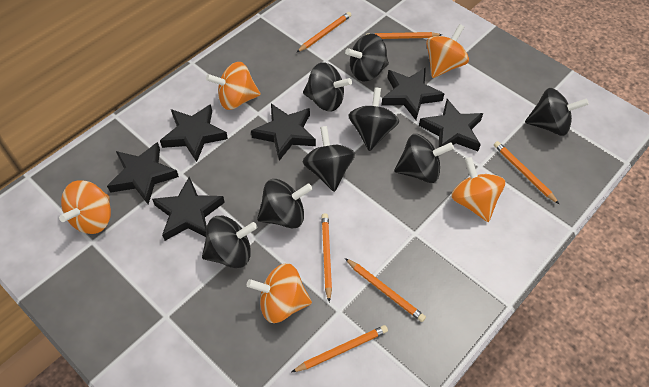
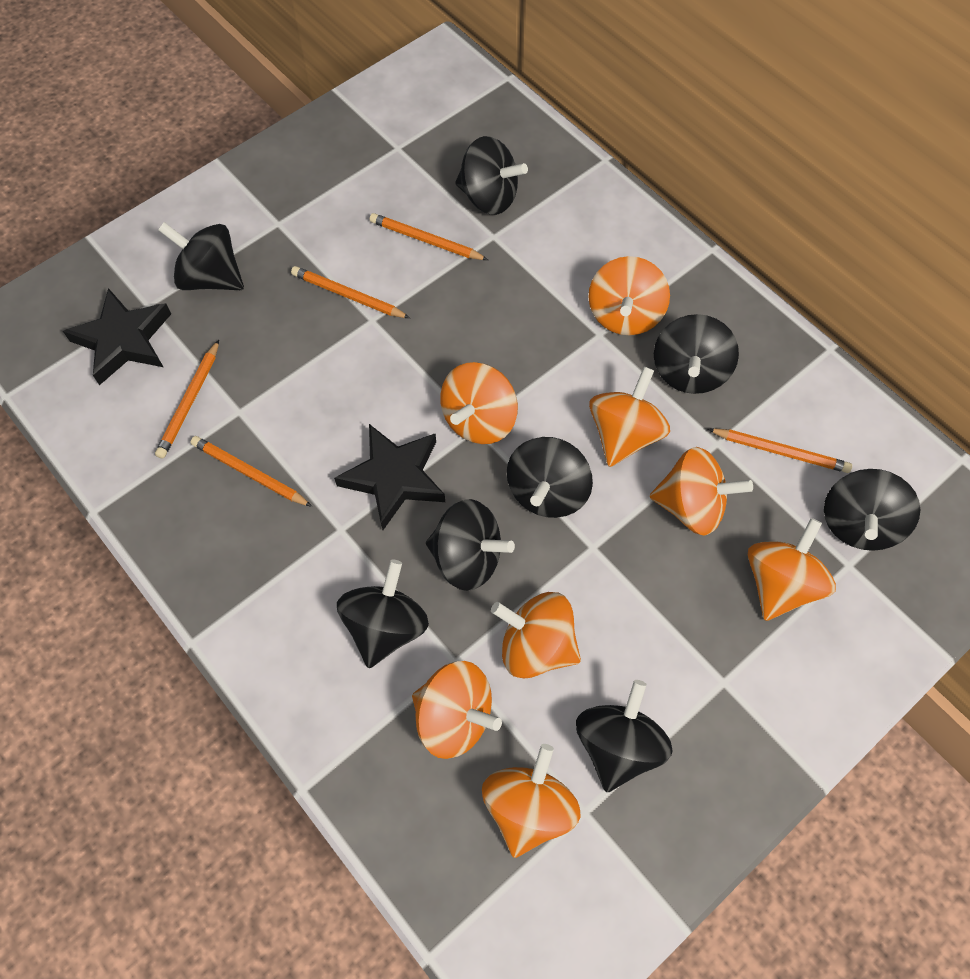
black star: 6 -> 2
orange pencil: 6 -> 5
orange spinning top: 5 -> 8

